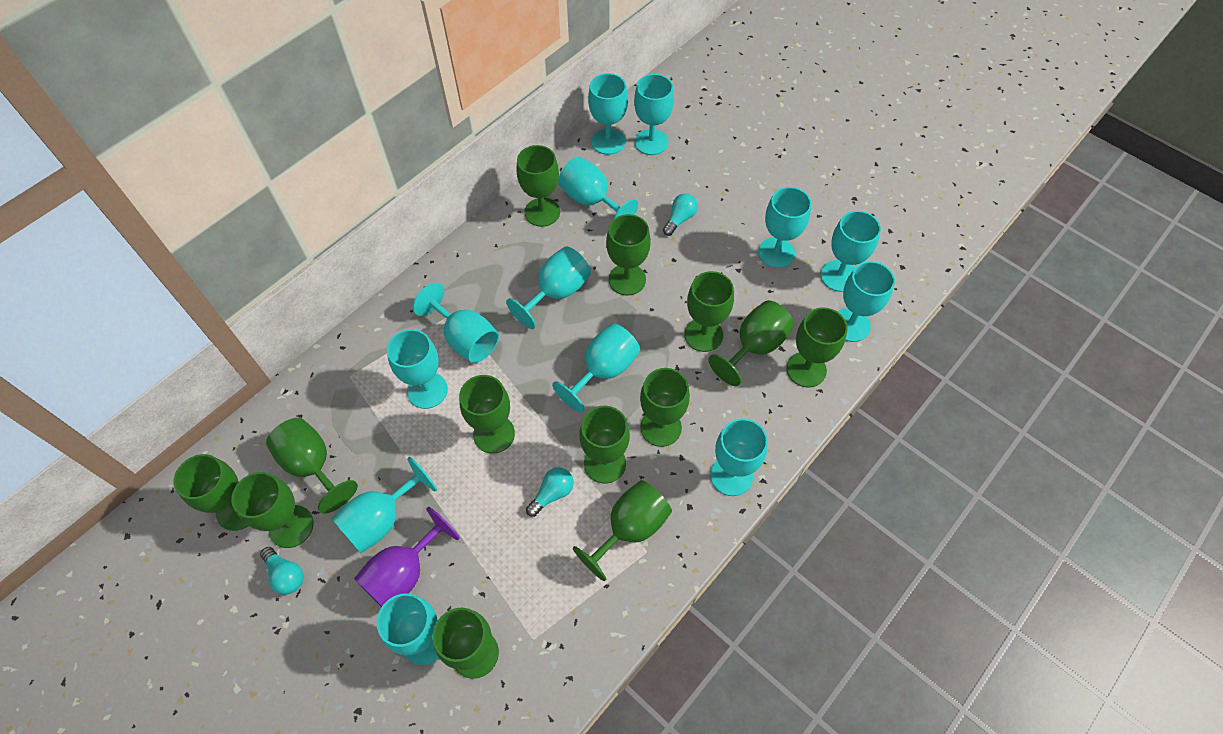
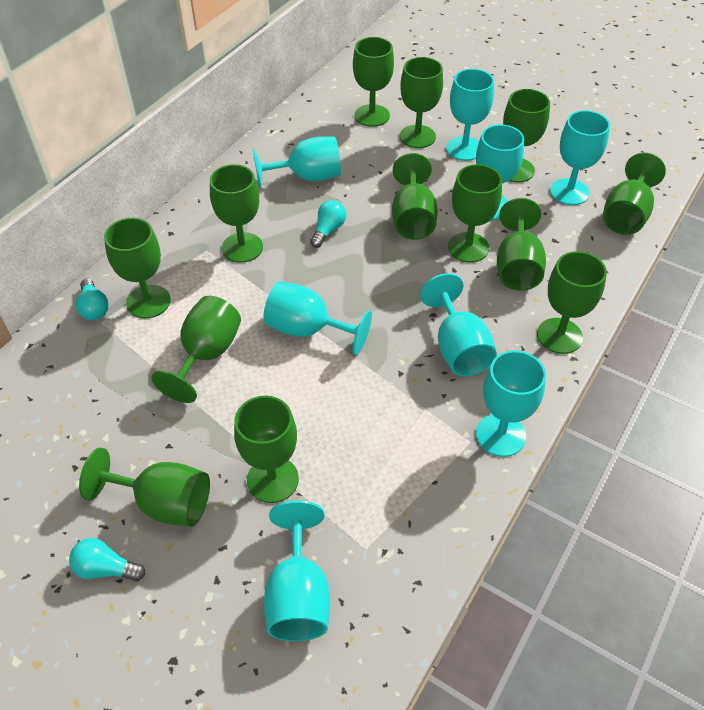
purple goblet: 1 -> 0
turquoise goblet: 13 -> 8

